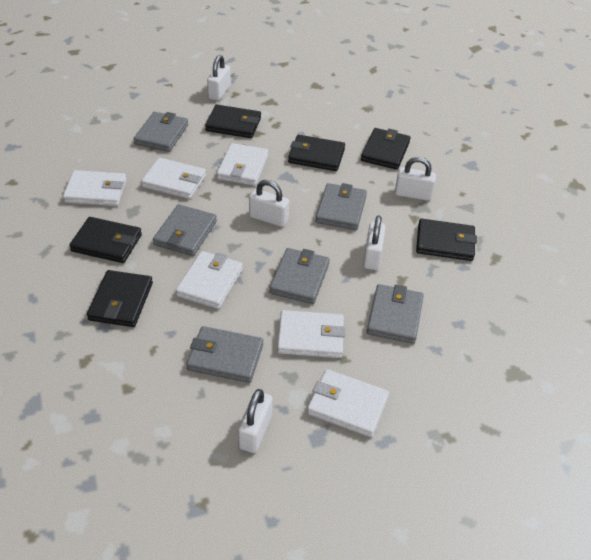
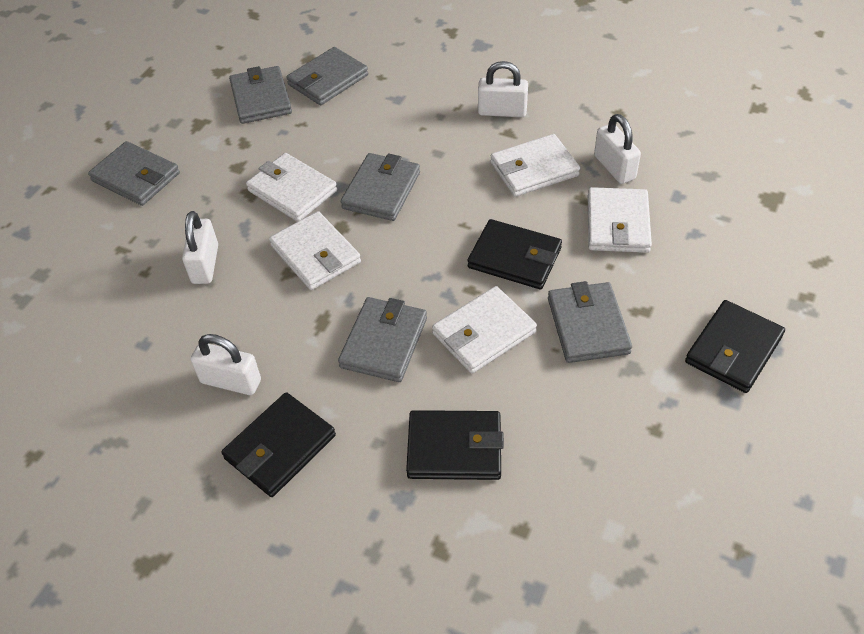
black wallet: 6 -> 4
white padlock: 5 -> 4
white wallet: 6 -> 5

